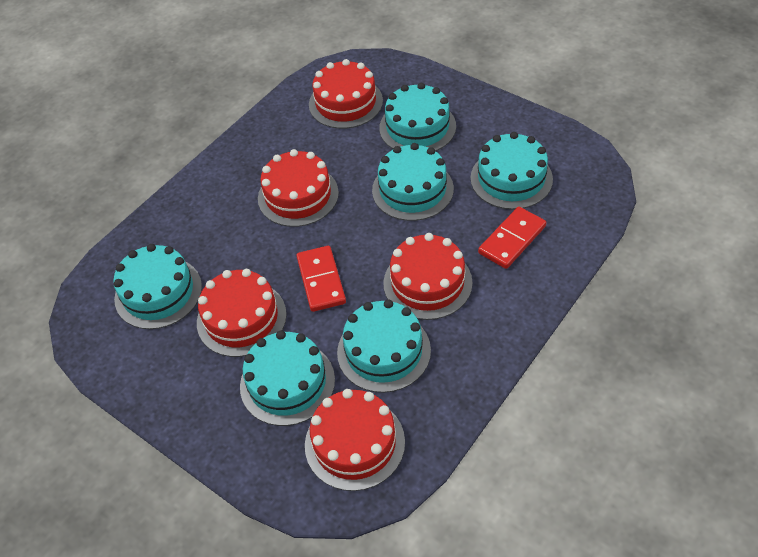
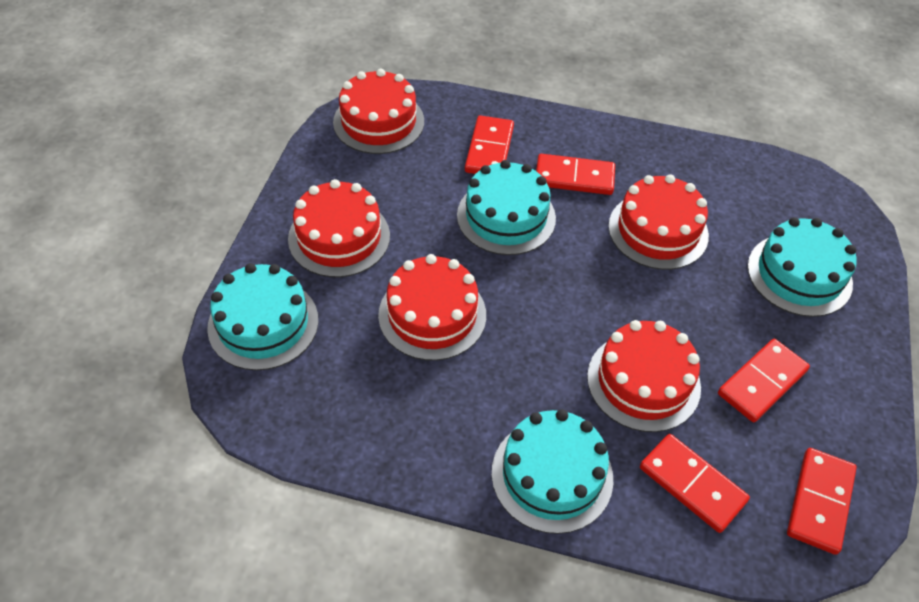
red domino: 2 -> 5
turquoise cake: 6 -> 4

